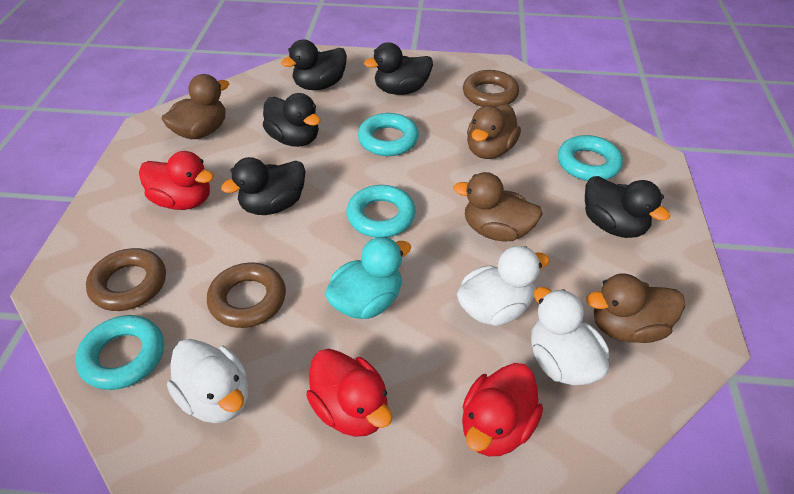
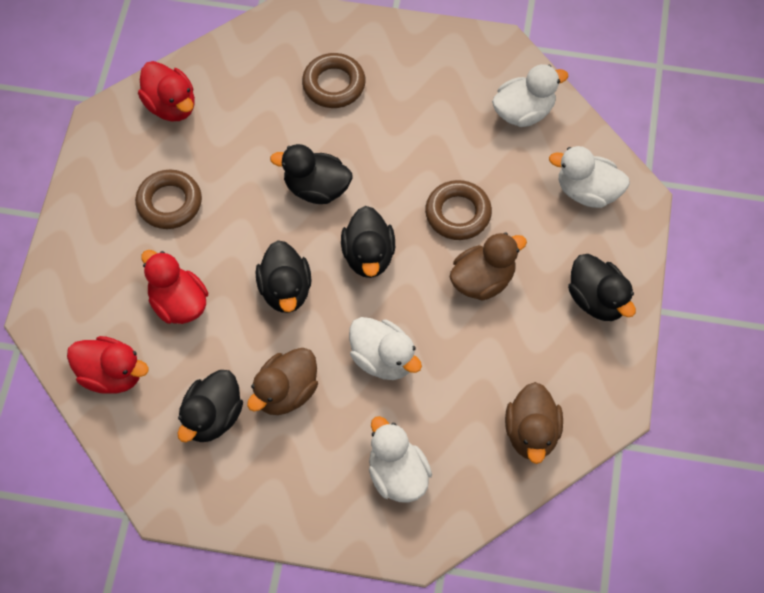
brown duck: 4 -> 3
turquoise duck: 1 -> 0
turquoise ring: 4 -> 0
white duck: 3 -> 4

